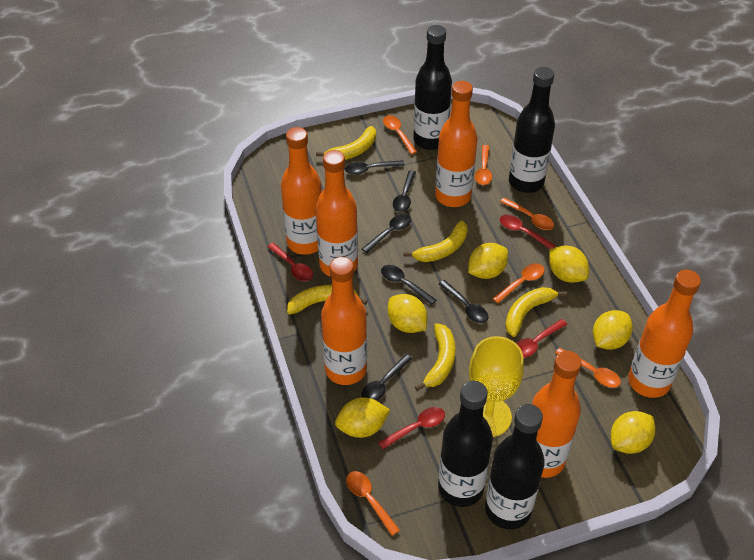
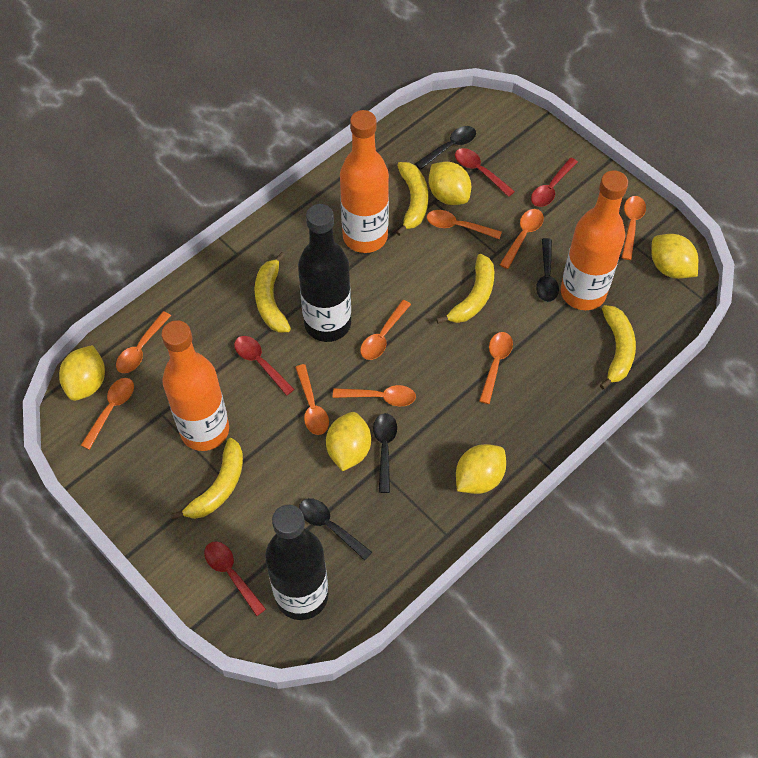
black bottle: 4 -> 2
black spoon: 6 -> 4
orange bottle: 6 -> 3
orange spoon: 6 -> 9
yellow goblet: 1 -> 0
yellow lemon: 6 -> 5

